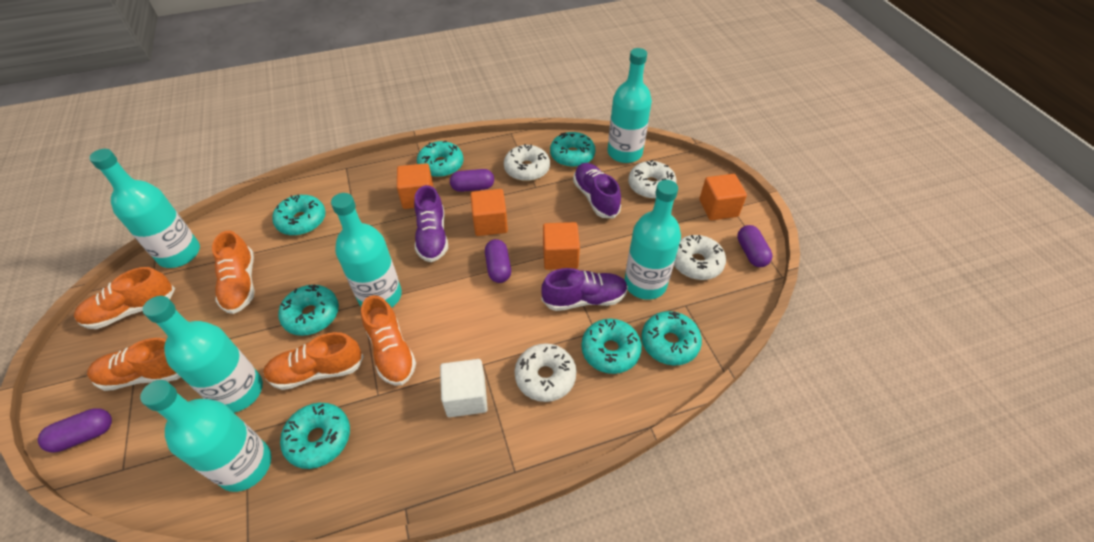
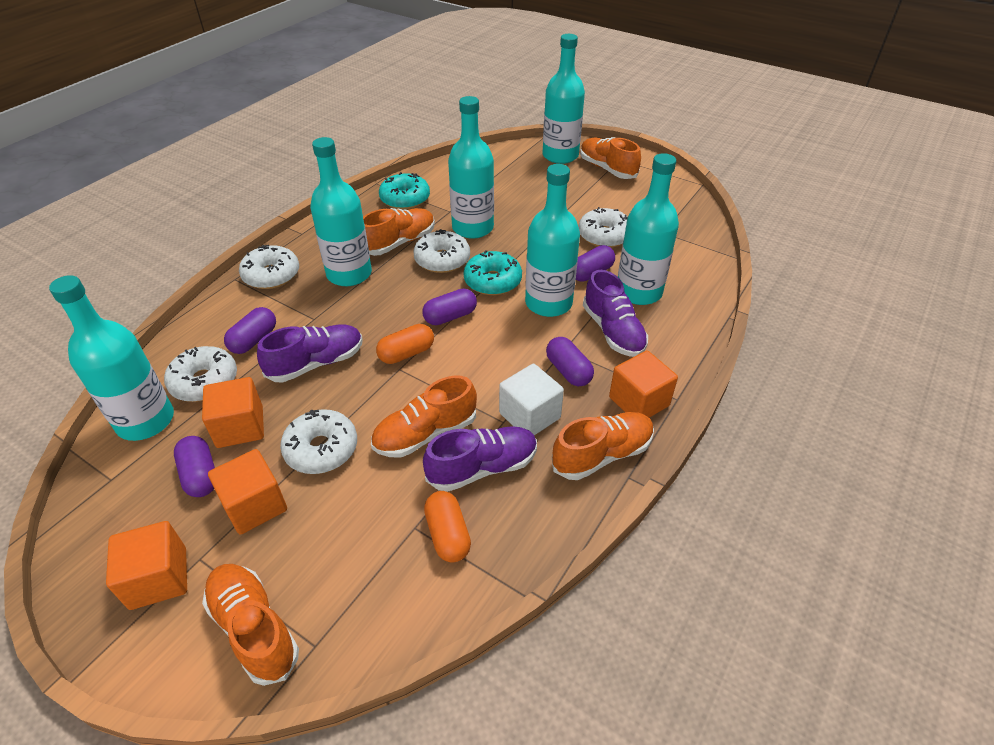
orange capsule: 0 -> 2
purple capsule: 4 -> 5
turquoise donut: 7 -> 2
white donut: 4 -> 5

